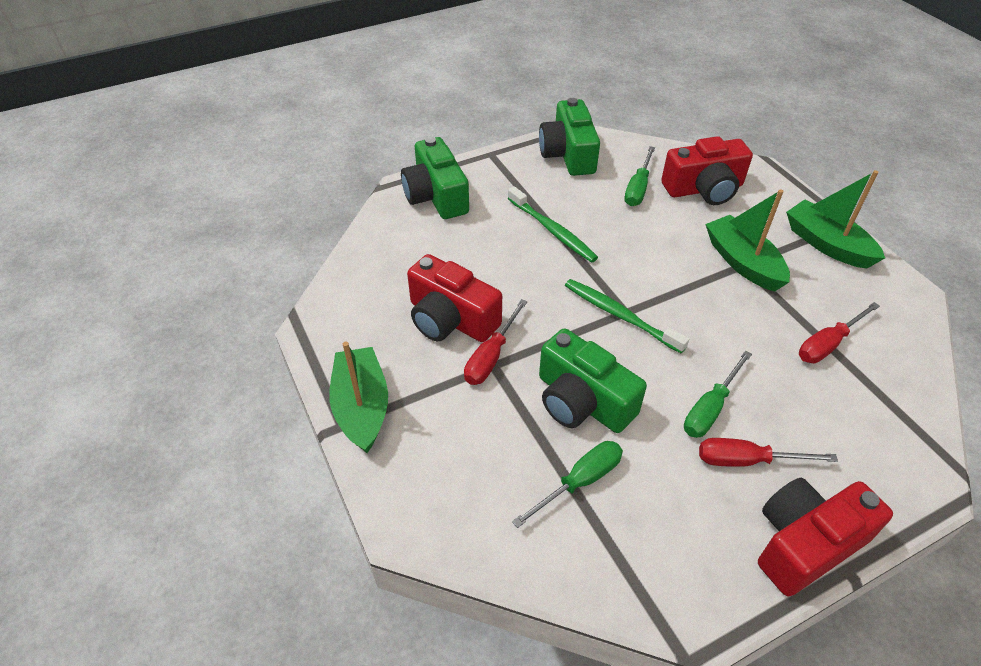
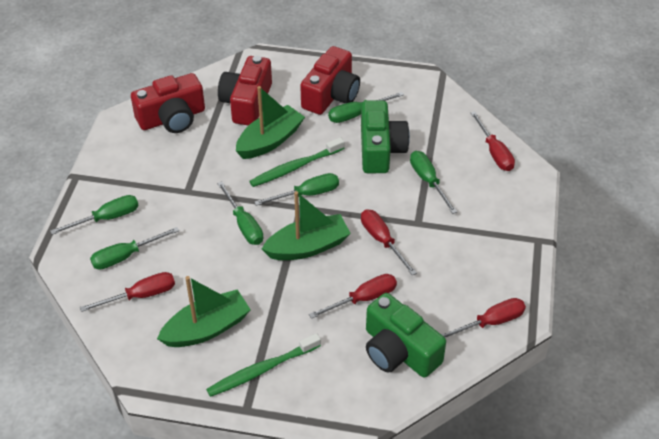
green camera: 3 -> 2
green screwdriver: 3 -> 6
red screwdriver: 3 -> 5

